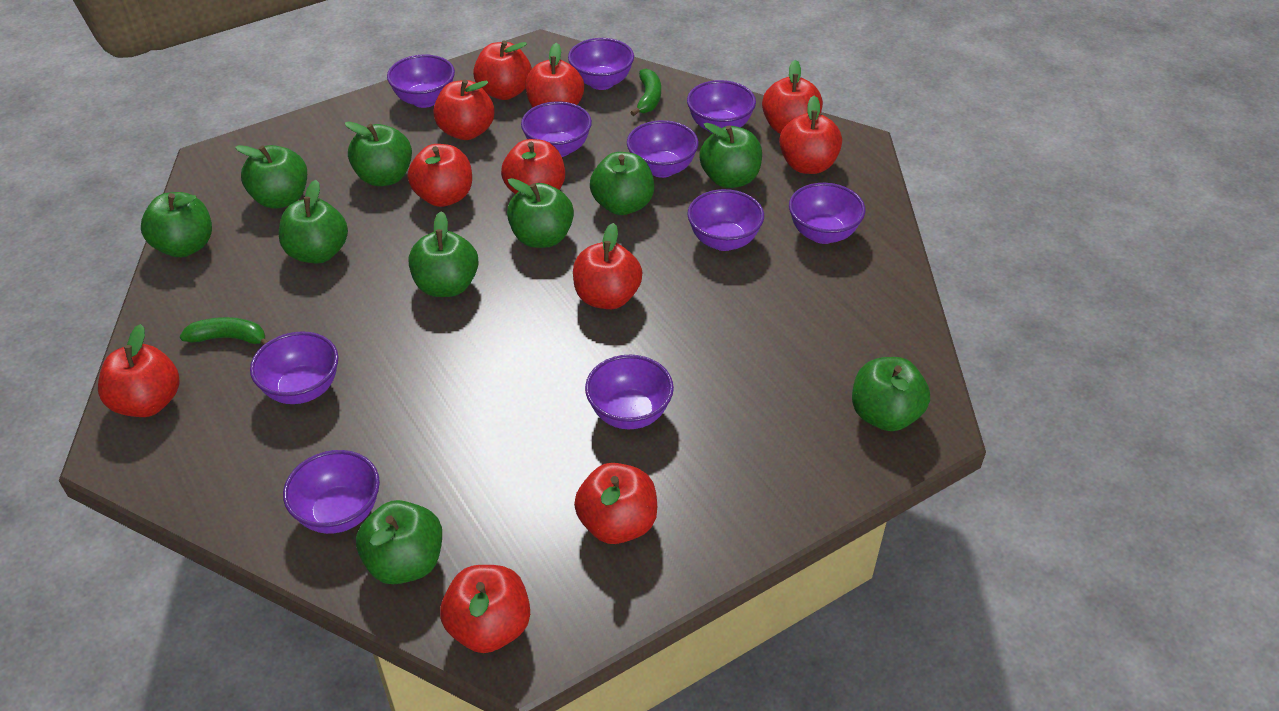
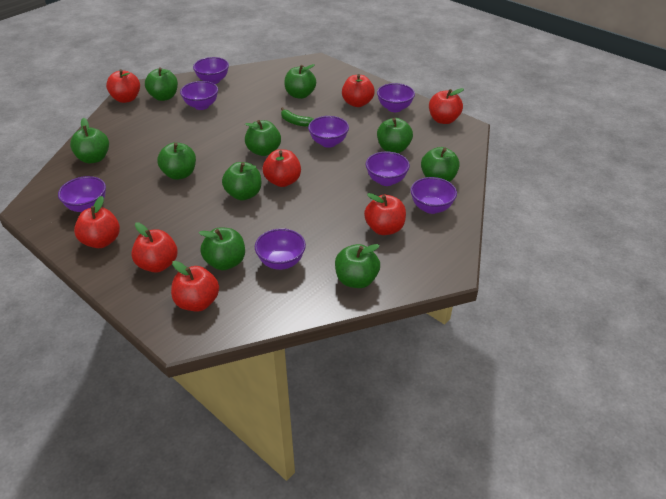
green banana: 2 -> 1
purple bowl: 10 -> 8
red apple: 11 -> 8

